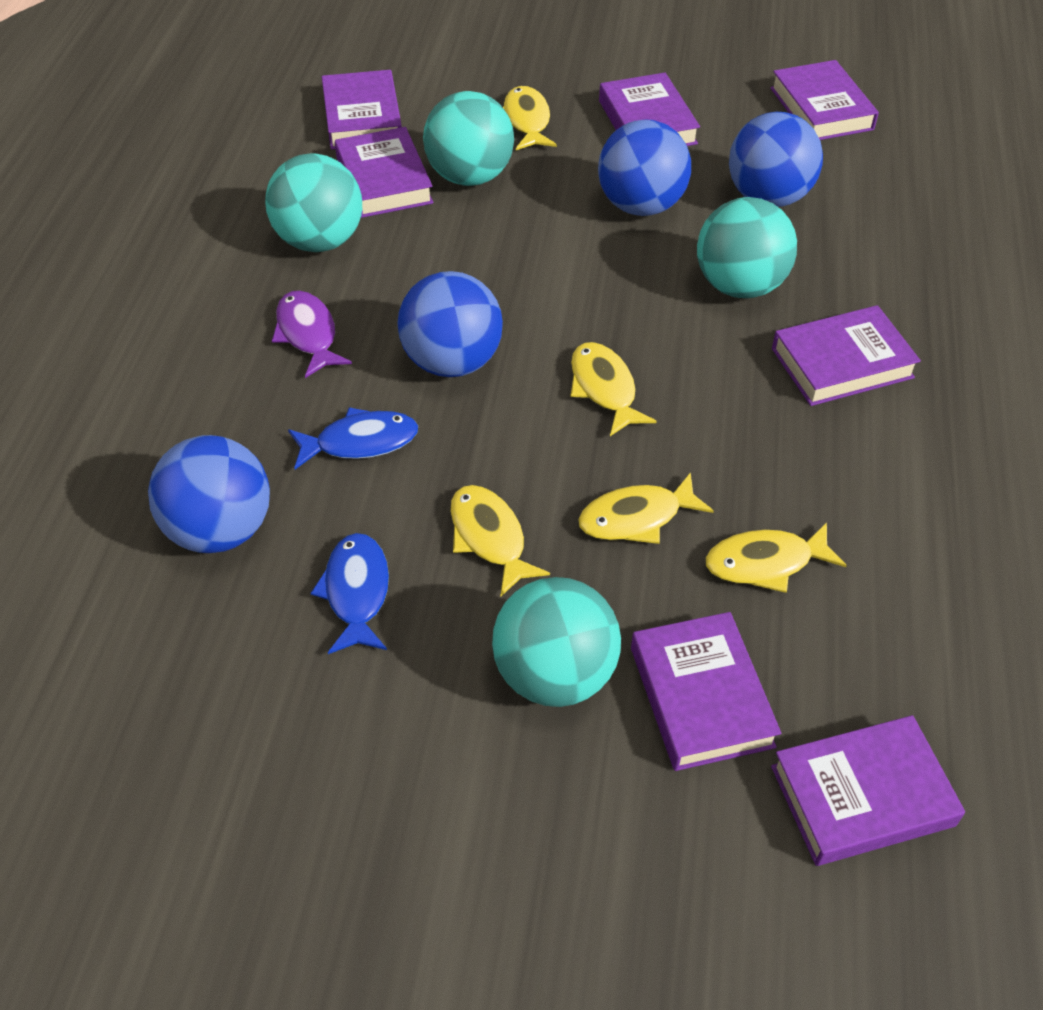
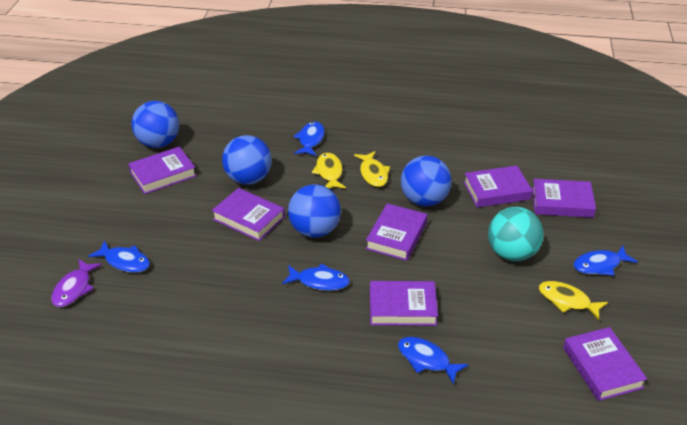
blue fish: 2 -> 5
turquoise ball: 4 -> 1
yellow fish: 5 -> 3

